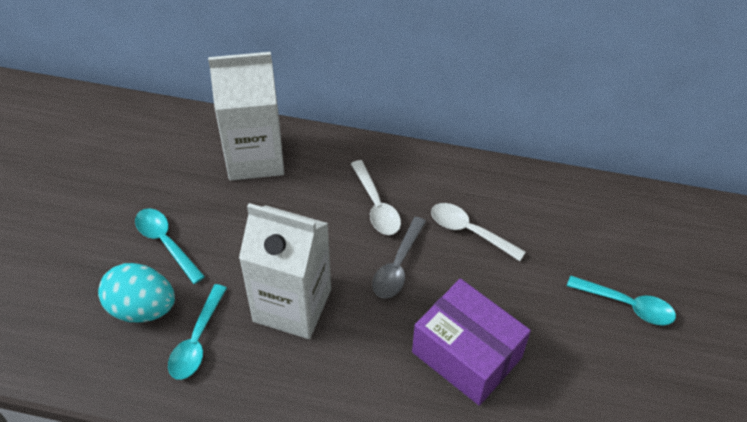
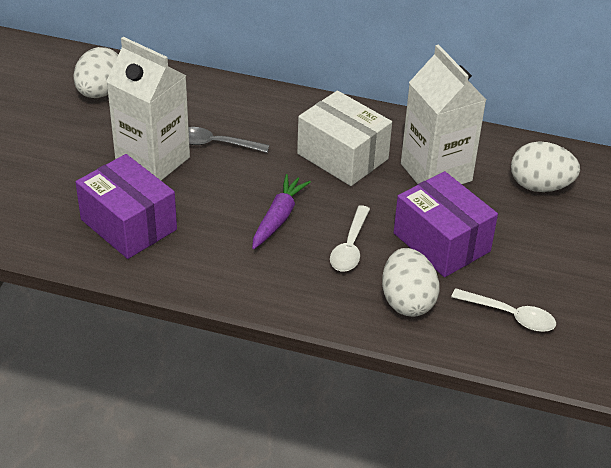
purple box: 1 -> 2
purple carrot: 0 -> 1
turquoise egg: 1 -> 0
turquoise spoon: 3 -> 0
white box: 0 -> 1
white egg: 0 -> 3

